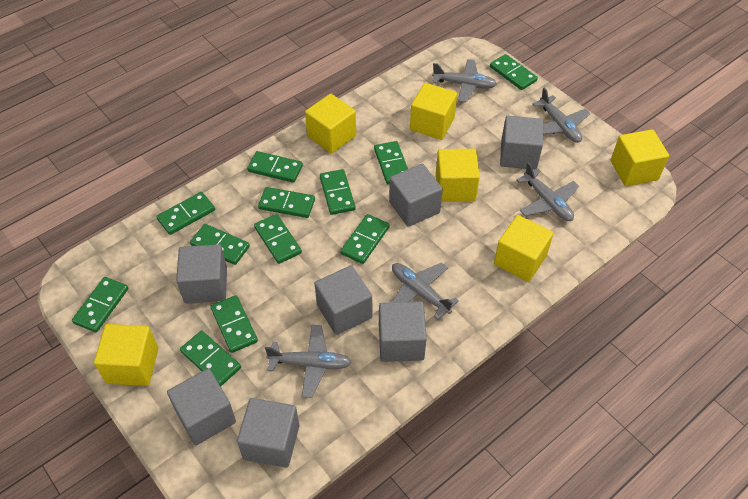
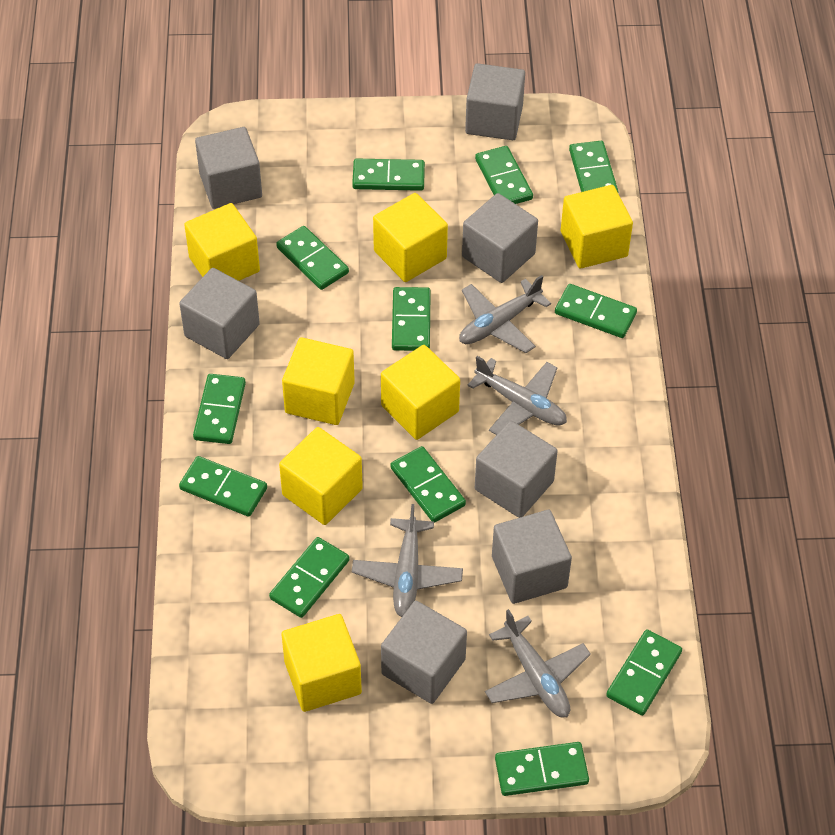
grey plane: 5 -> 4
yellow cube: 6 -> 7

